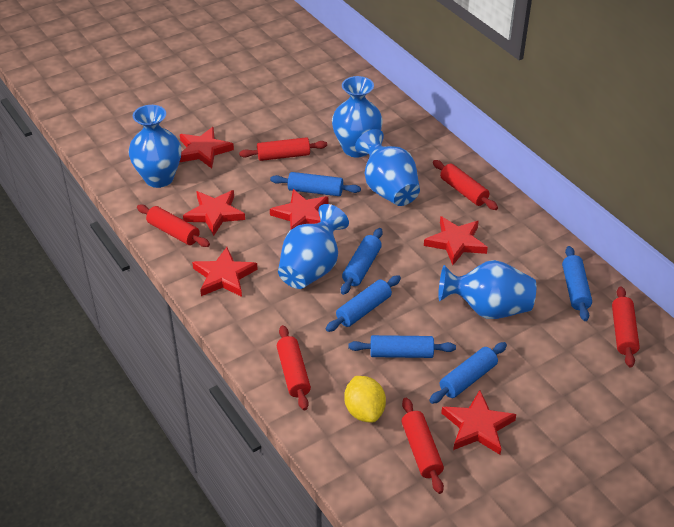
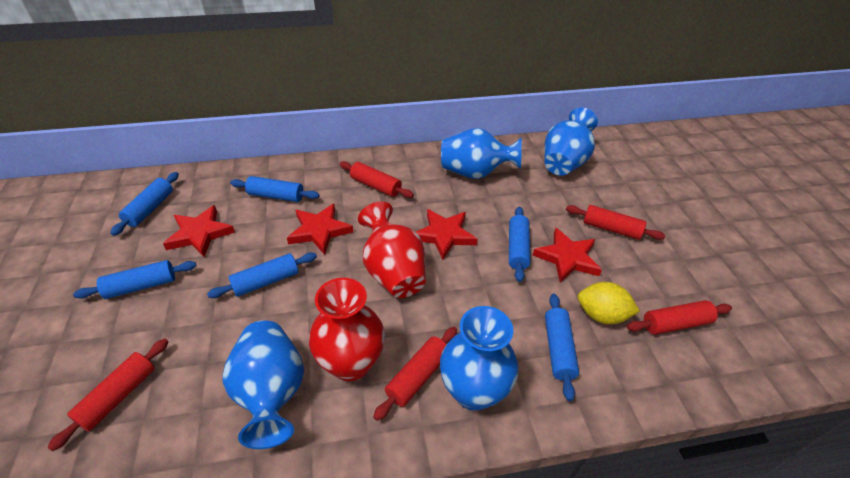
blue vase: 5 -> 4
red rolling pin: 6 -> 5
red star: 6 -> 4
red vase: 0 -> 2

